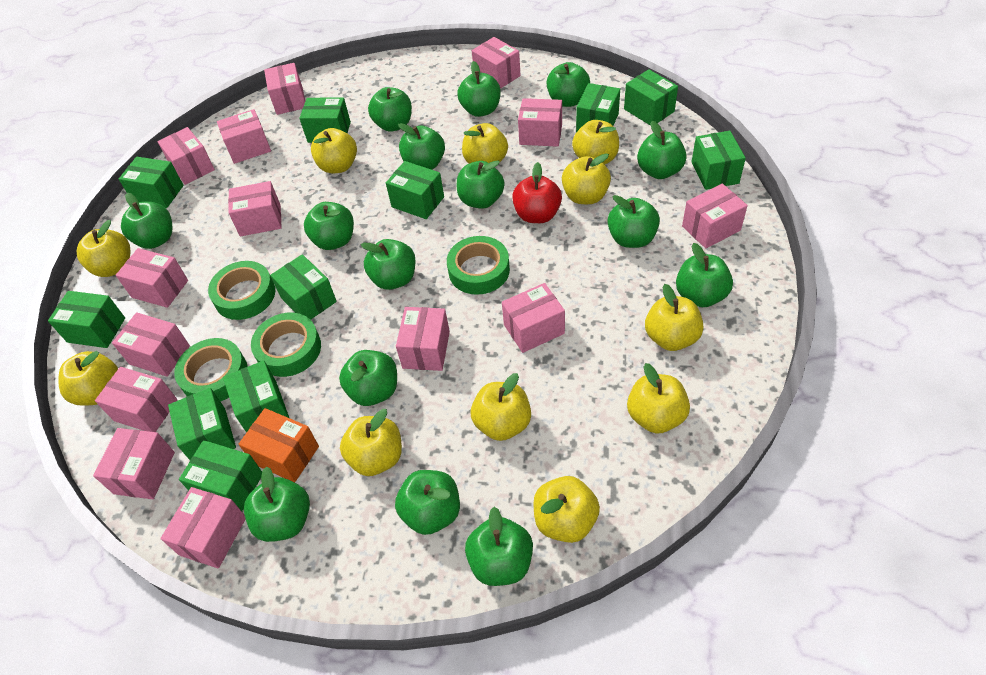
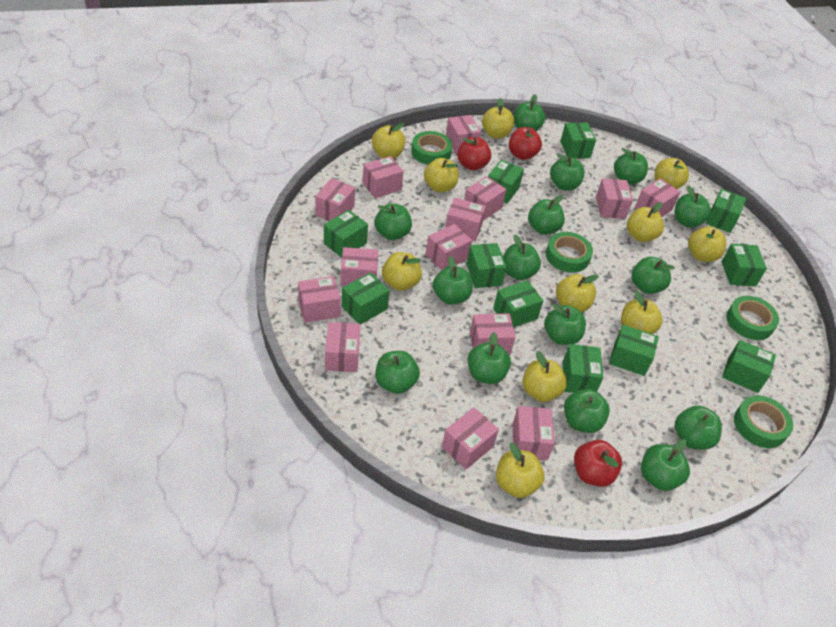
orange box: 1 -> 0
red apple: 1 -> 3

